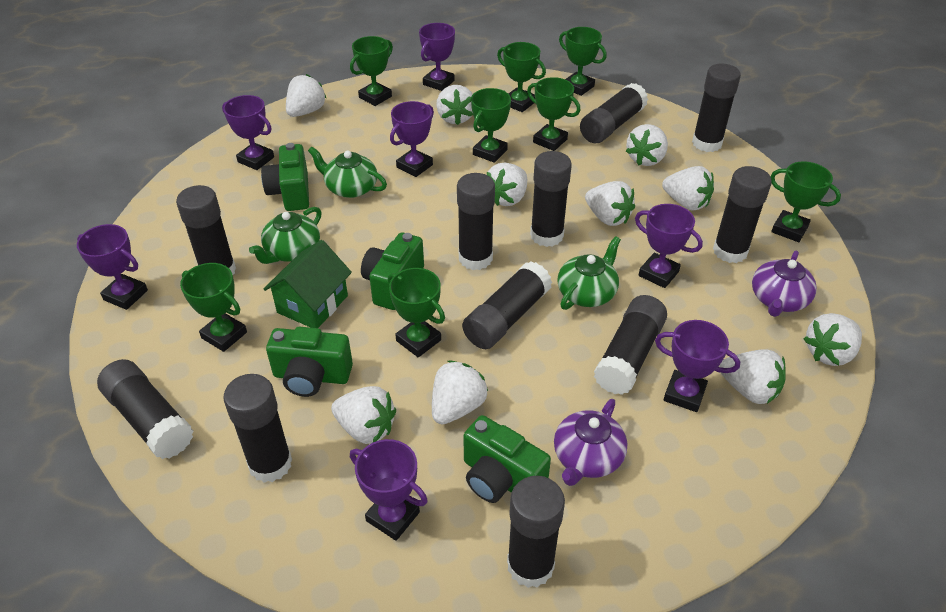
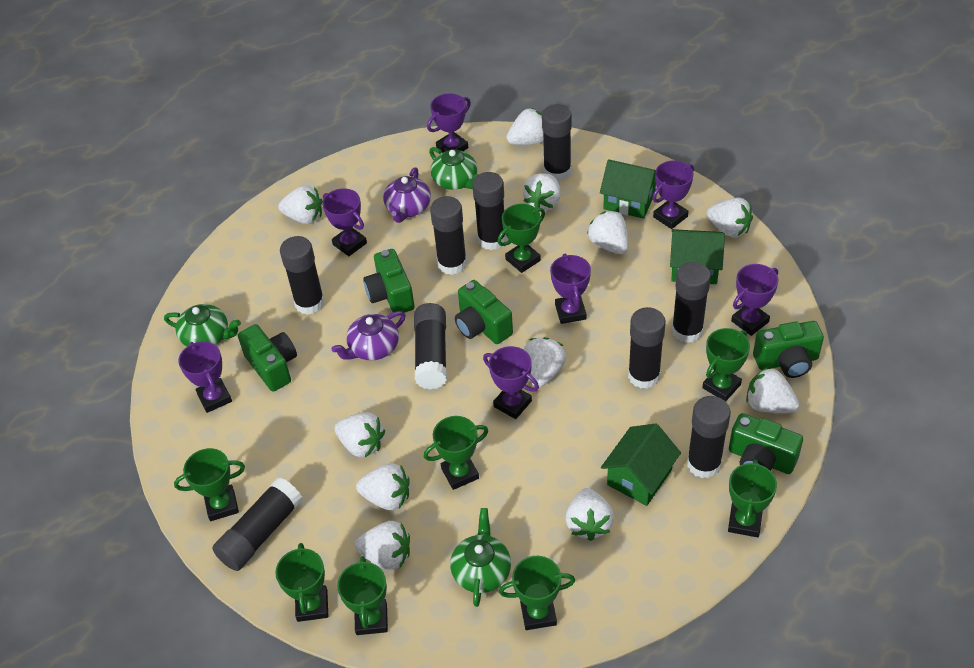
black glue stick: 11 -> 9
green camera: 4 -> 5
green house: 1 -> 3
white strawberry: 10 -> 11

